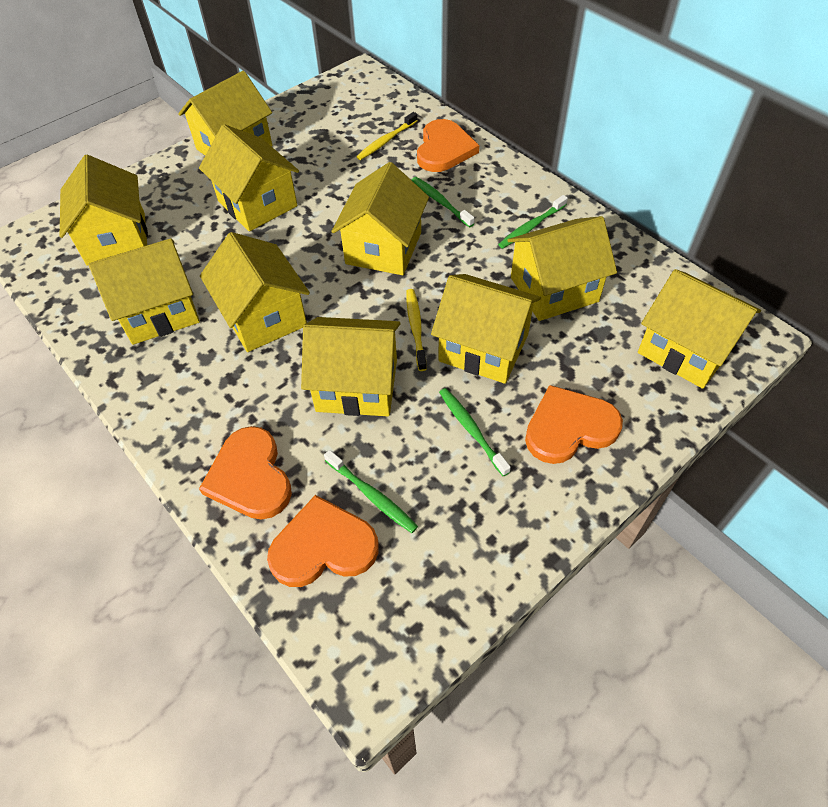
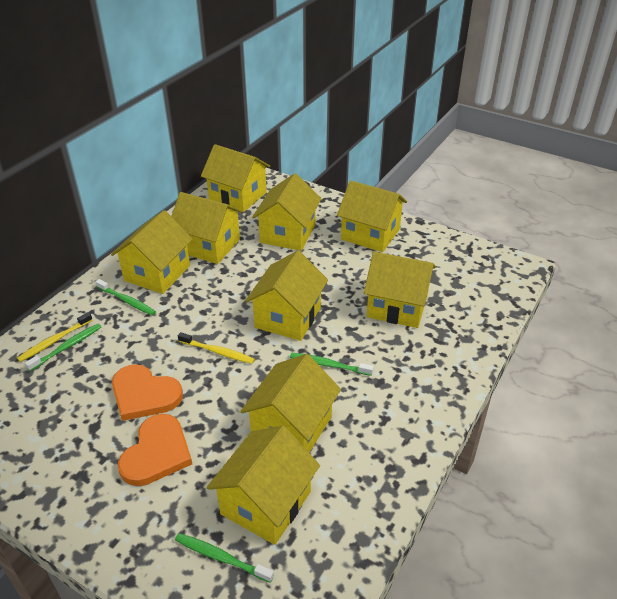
orange heart: 4 -> 2
yellow house: 10 -> 9

